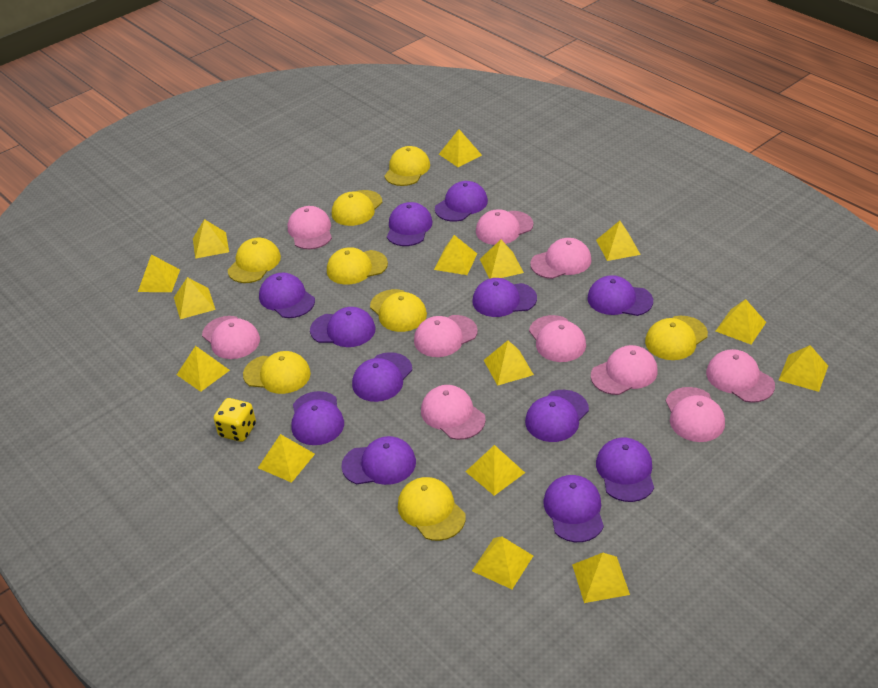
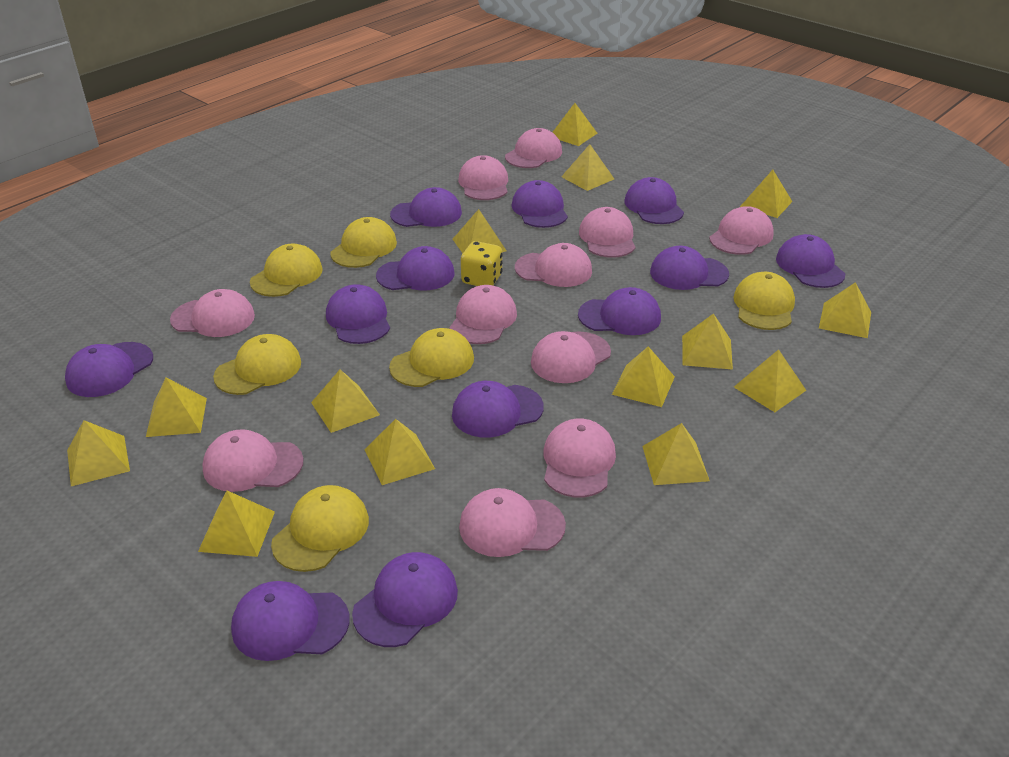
pink cap: 10 -> 11
yellow cap: 8 -> 6
yellow pyramid: 15 -> 14

